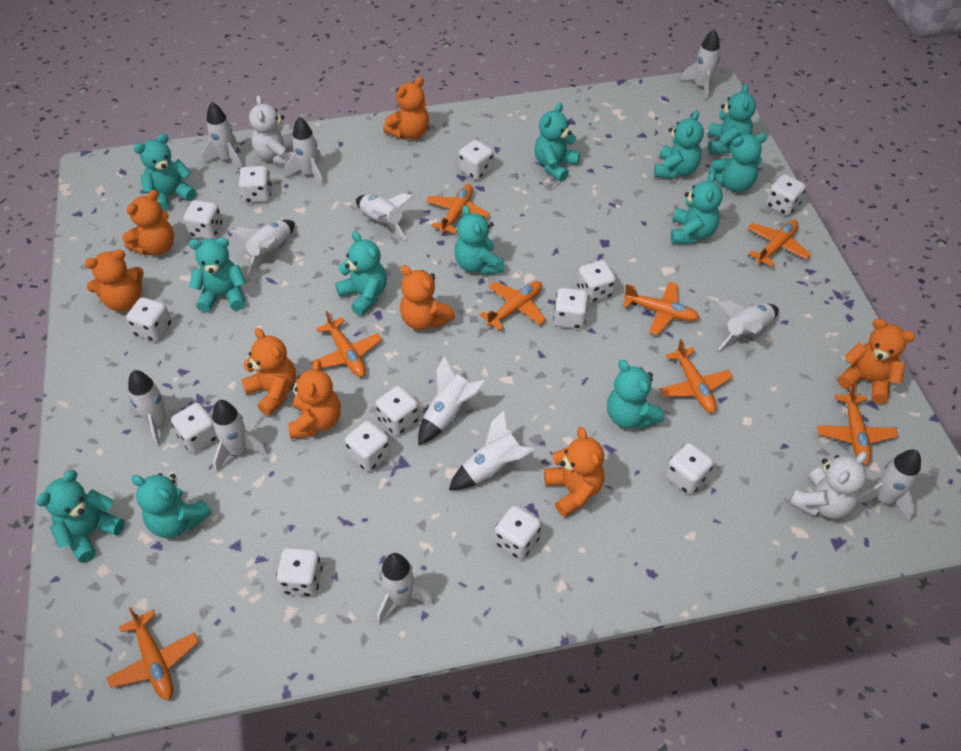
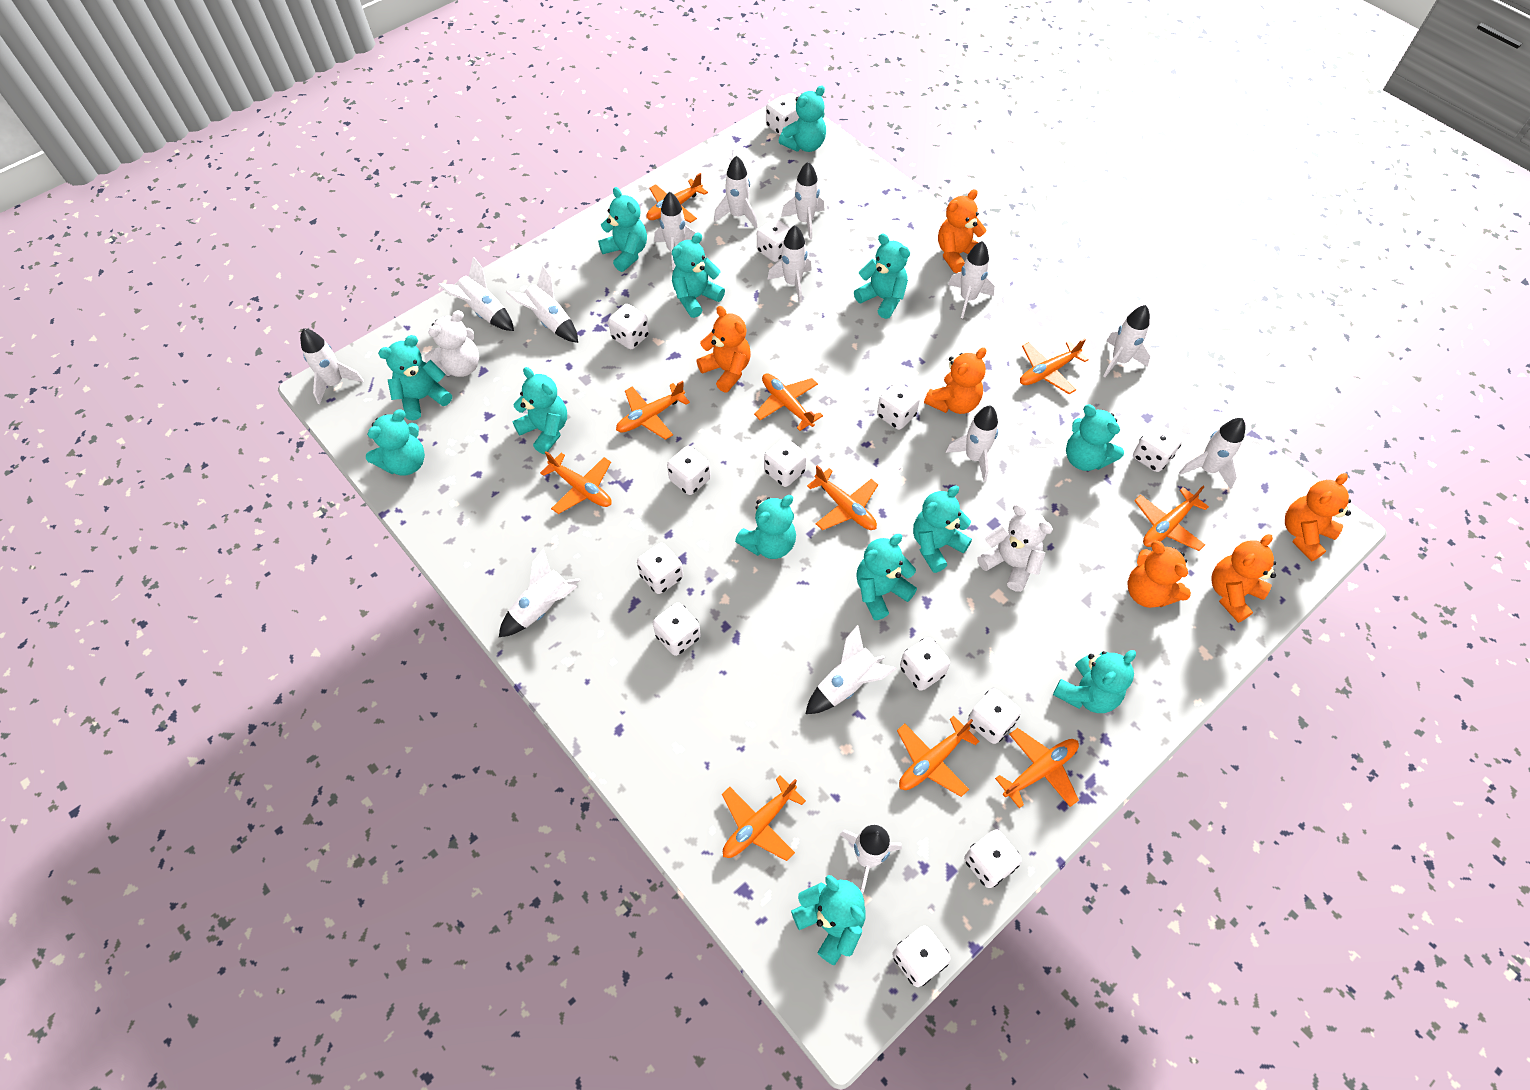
orange plane: 8 -> 10
orange teddy bear: 8 -> 6
turquoise teddy bear: 12 -> 13
white rocket: 12 -> 14

